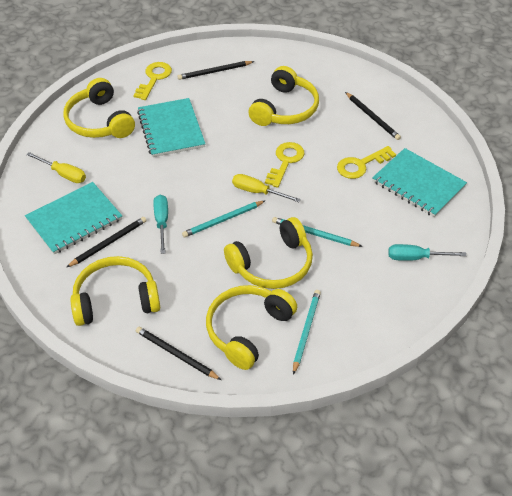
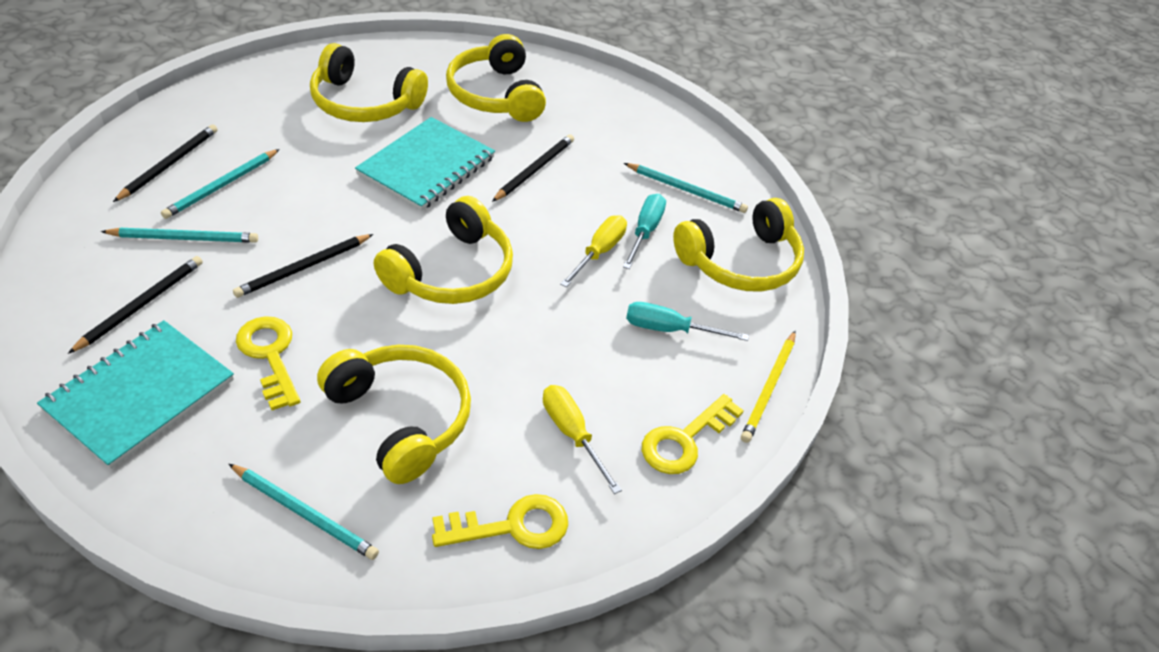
turquoise notebook: 3 -> 2
turquoise pencil: 3 -> 4
yellow pencil: 0 -> 1

